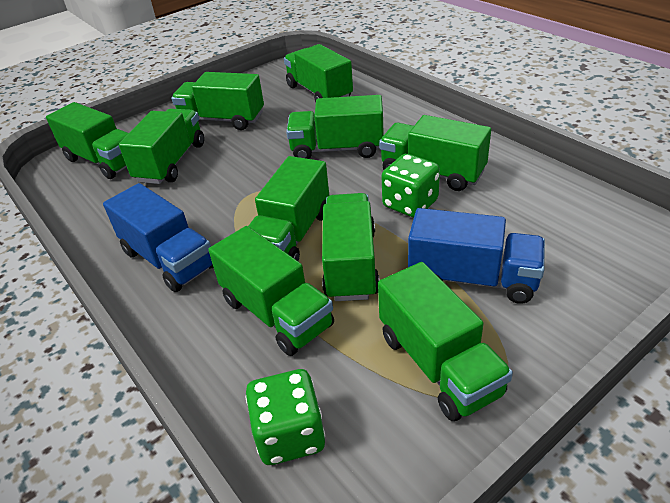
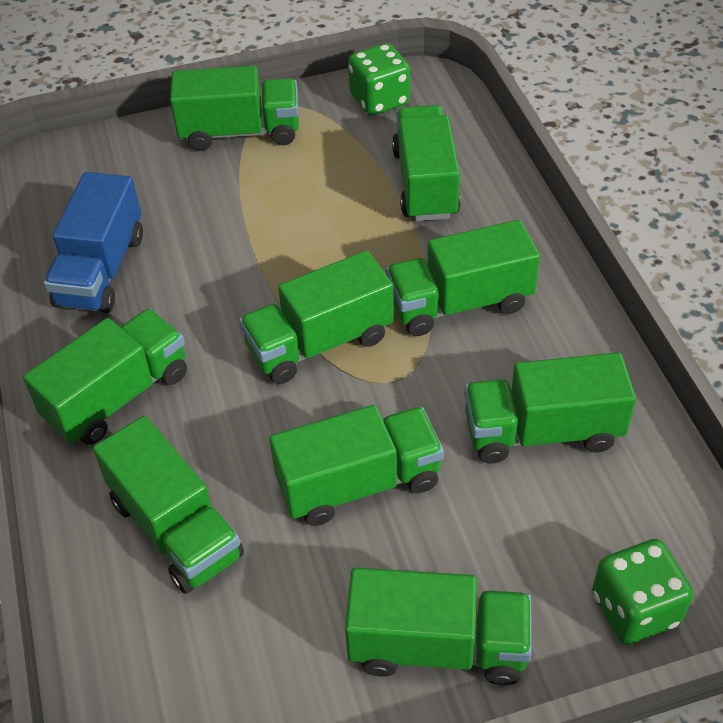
blue truck: 2 -> 1
green truck: 10 -> 9

